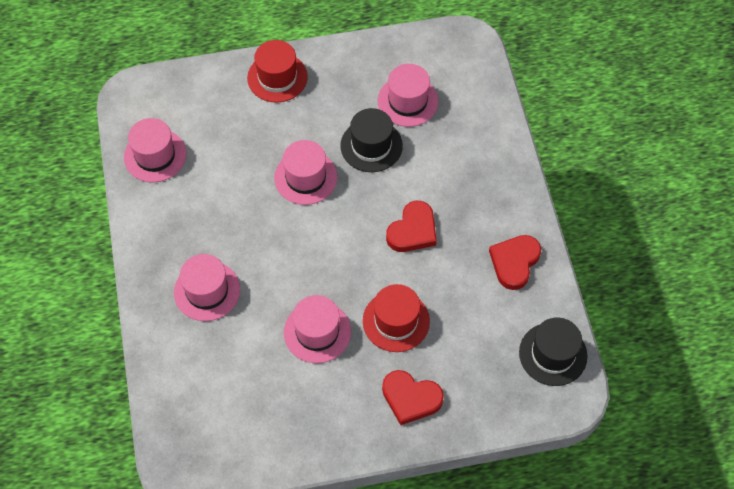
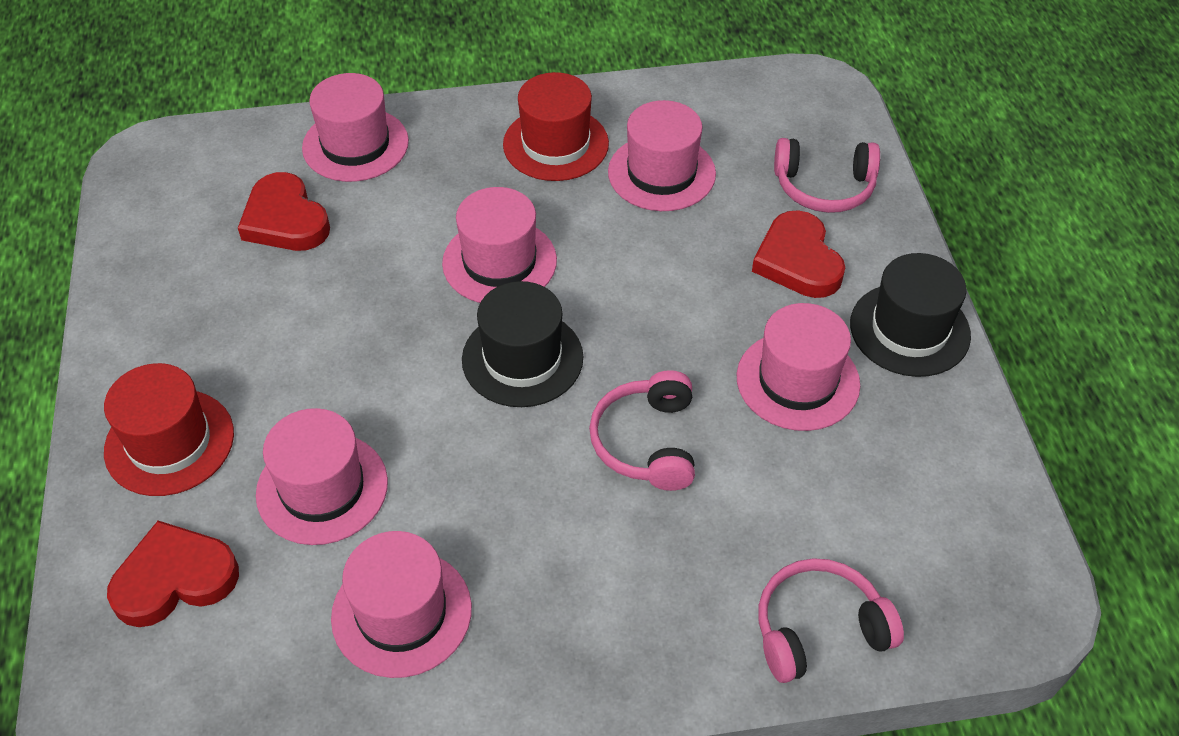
pink hat: 5 -> 6
pink headphones: 0 -> 3

